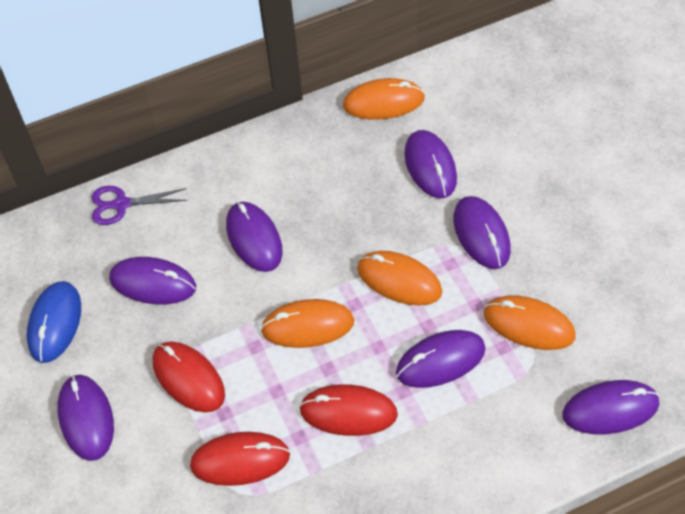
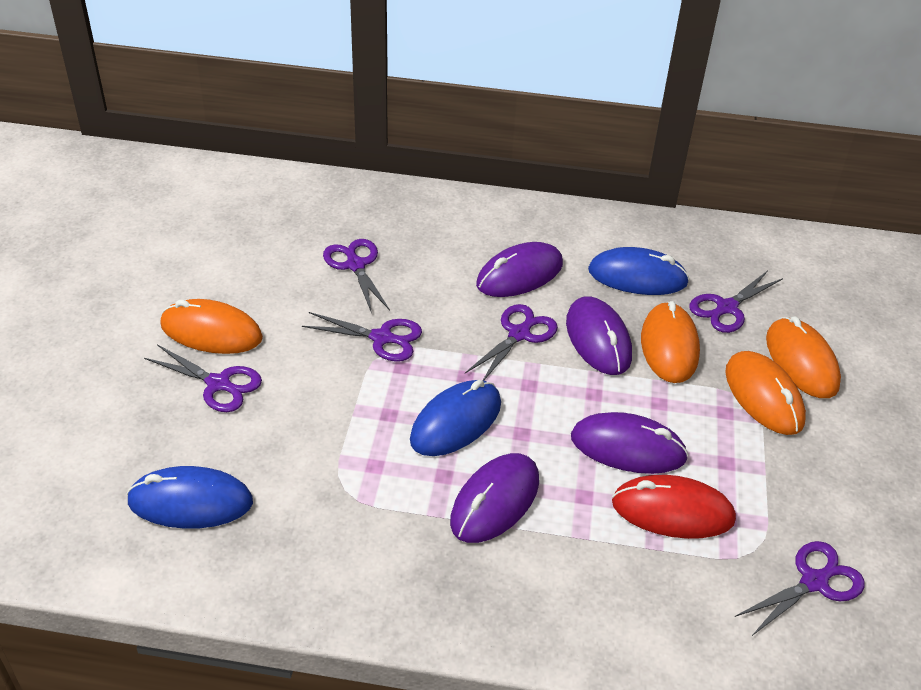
blue mouse: 1 -> 3
purple mouse: 7 -> 4
purple scissors: 1 -> 6
red mouse: 3 -> 1

